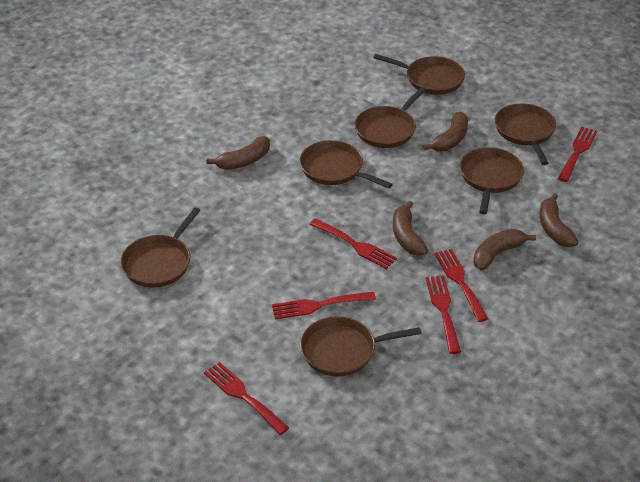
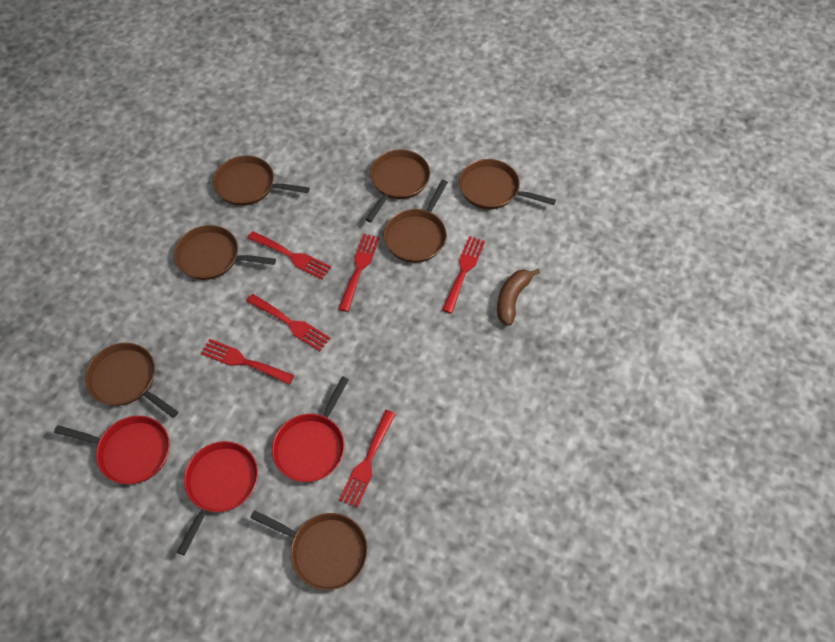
brown banana: 5 -> 1
red pan: 0 -> 3

